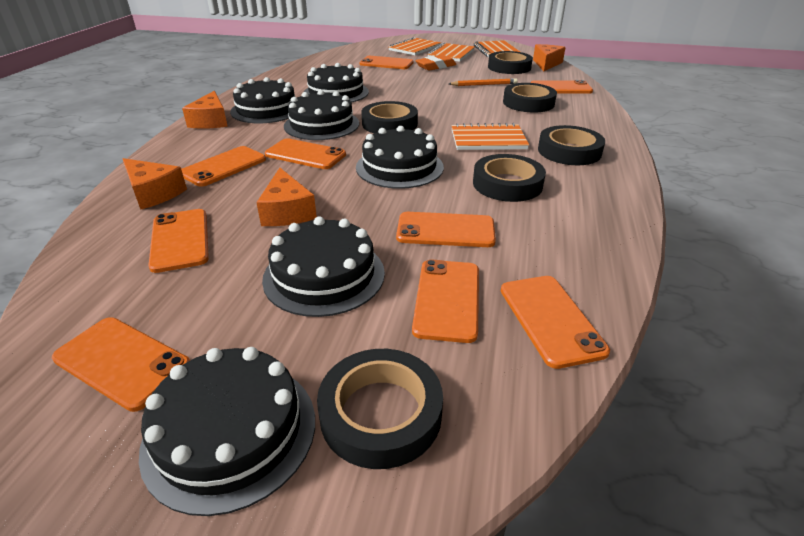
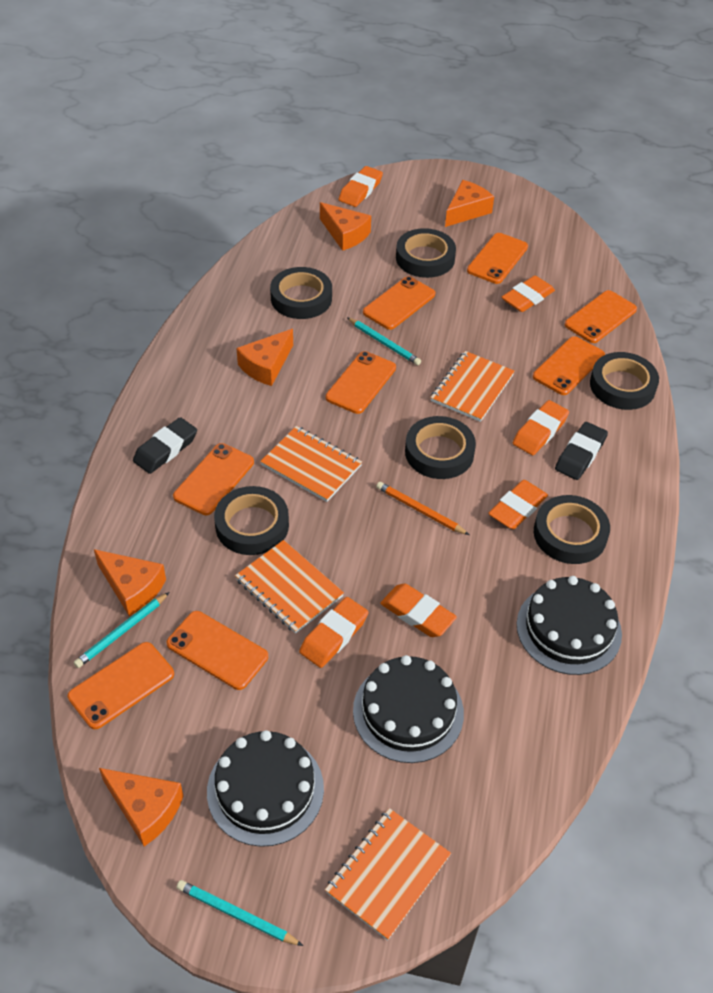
black cake: 6 -> 3
black eraser: 0 -> 2
orange cheese: 4 -> 5
orange eraser: 1 -> 6
orange phone: 9 -> 8
turquoise pencil: 0 -> 3

